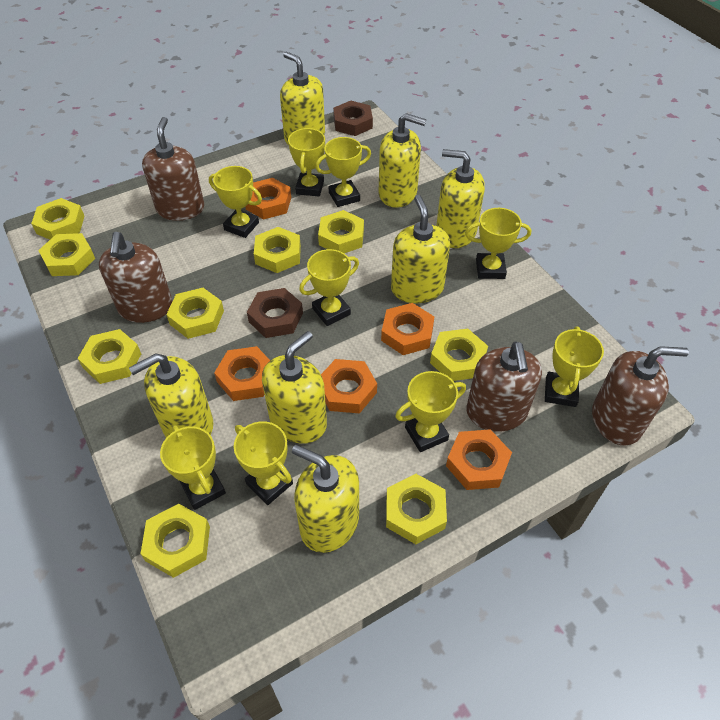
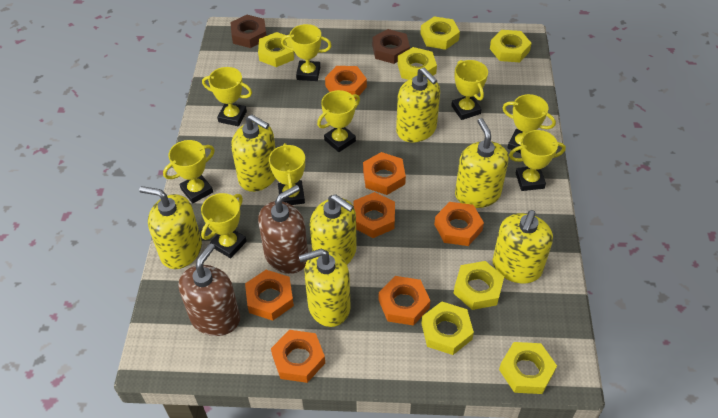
brown soap dispenser: 4 -> 2
orange nut: 5 -> 7
yellow nut: 9 -> 7

